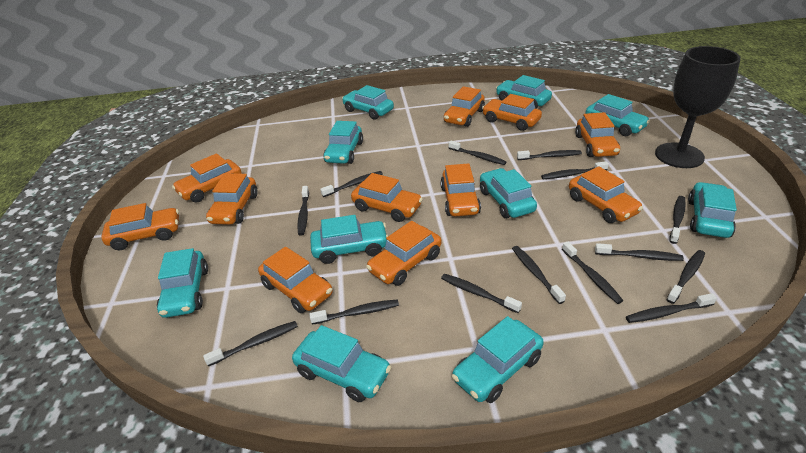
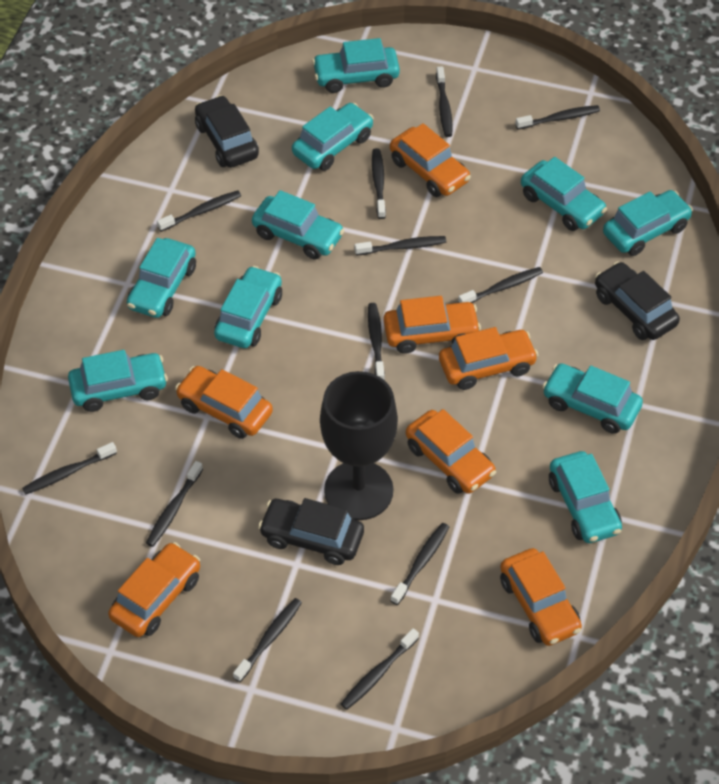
black car: 0 -> 3
black toothbrush: 14 -> 12
orange car: 11 -> 7

